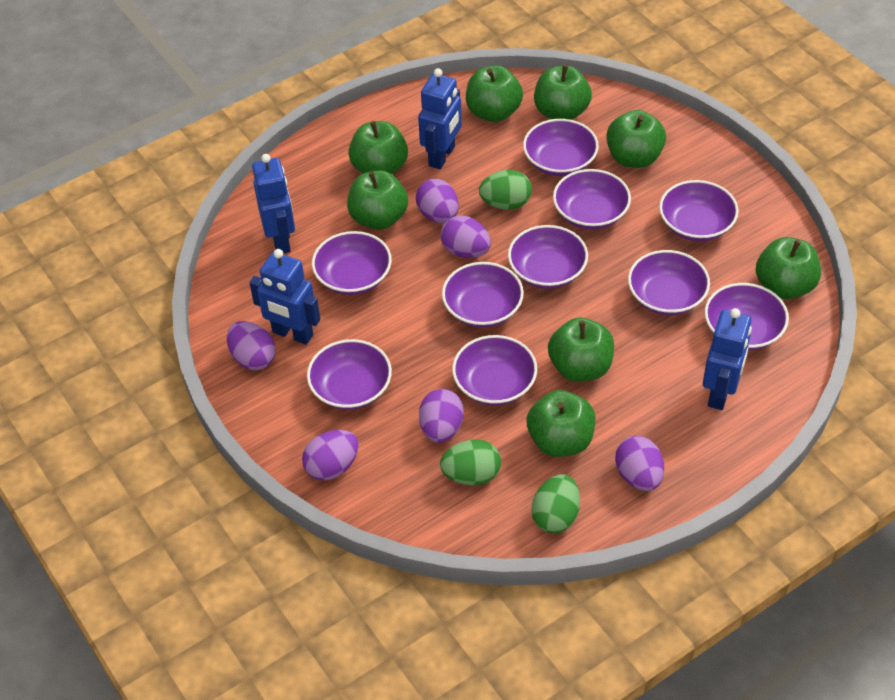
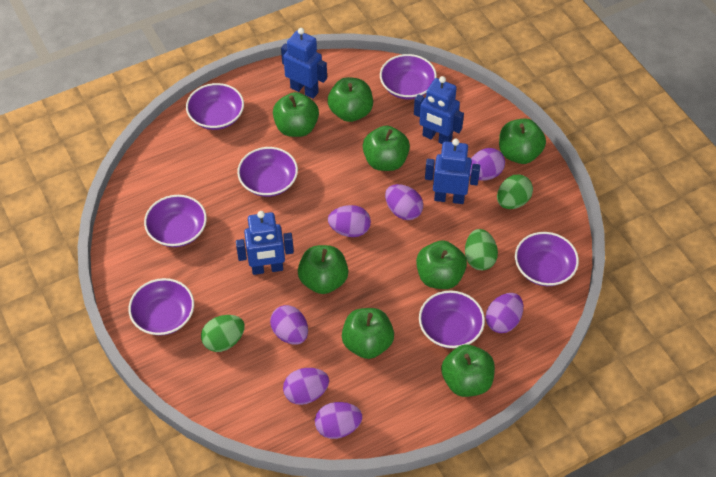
purple bowl: 10 -> 7
purple egg: 6 -> 7

